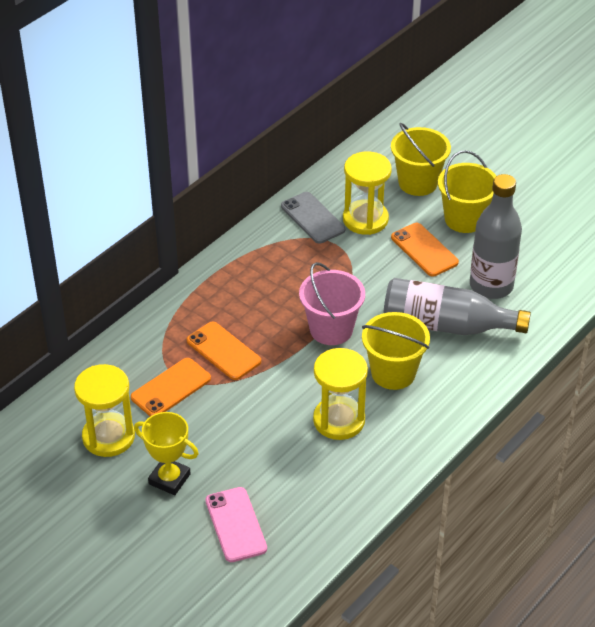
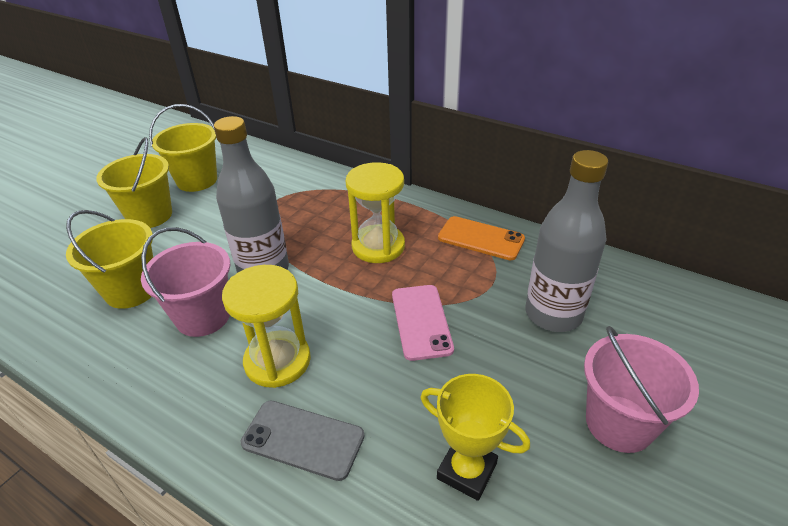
orange phone: 3 -> 1
pink bucket: 1 -> 2
yellow hourglass: 3 -> 2

